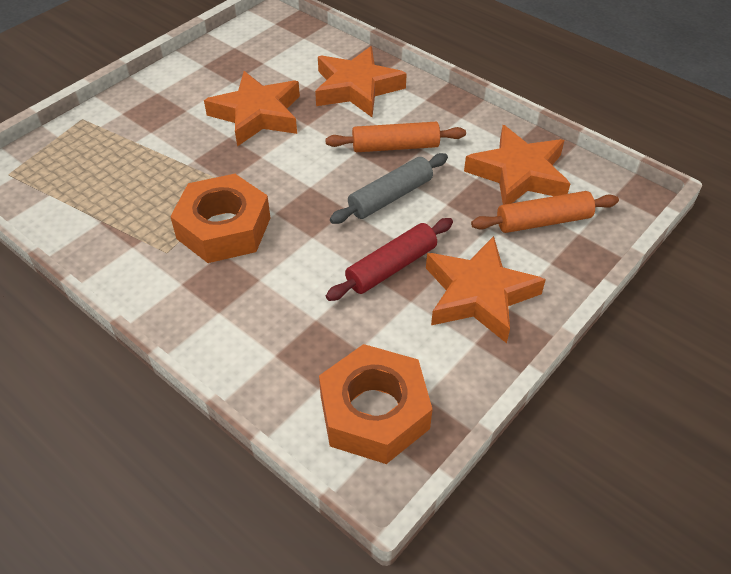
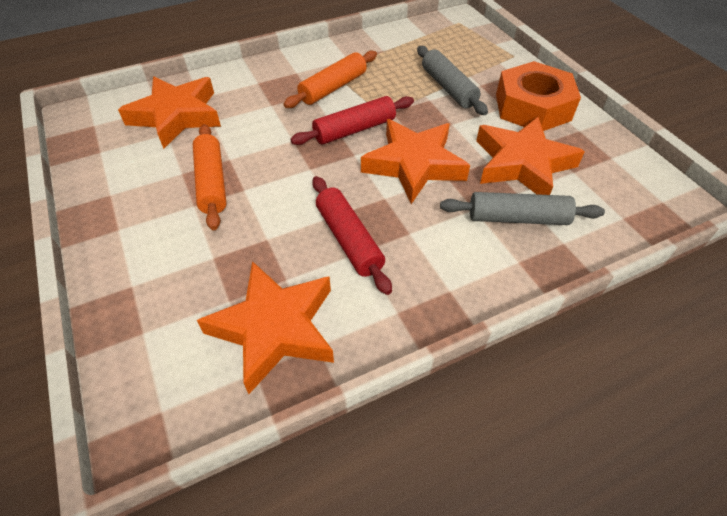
grey rolling pin: 1 -> 2
orange nut: 2 -> 1
red rolling pin: 1 -> 2

